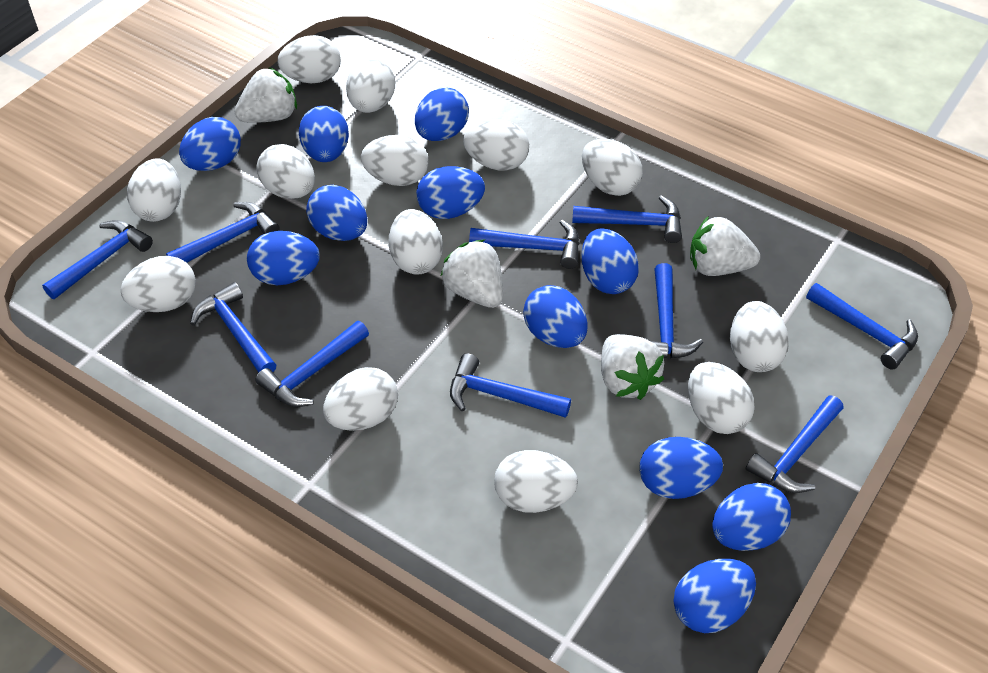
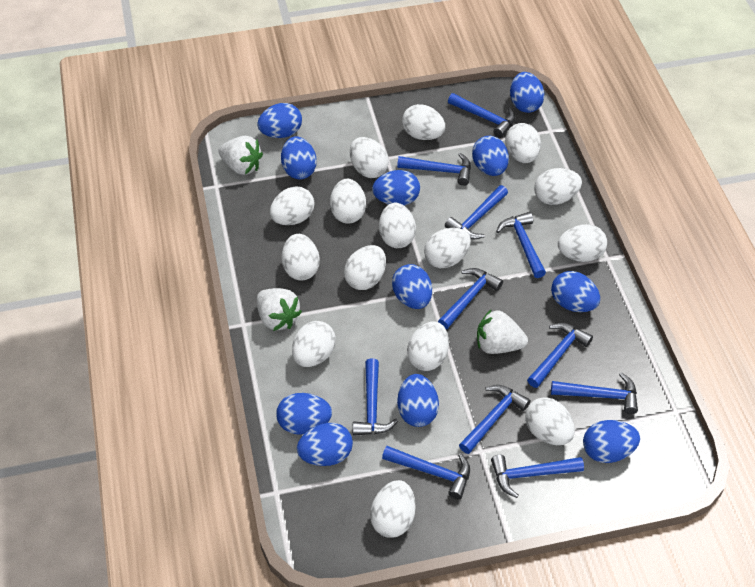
blue hammer: 10 -> 11
white egg: 13 -> 15
white strawberry: 4 -> 3

